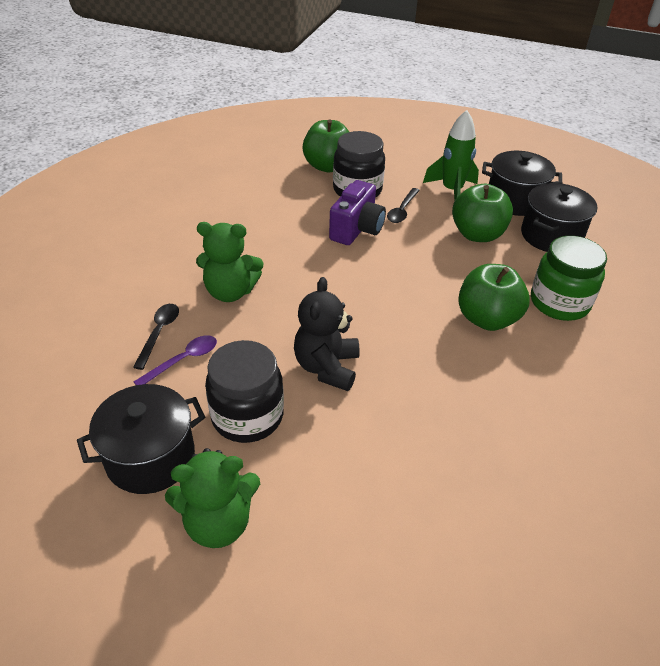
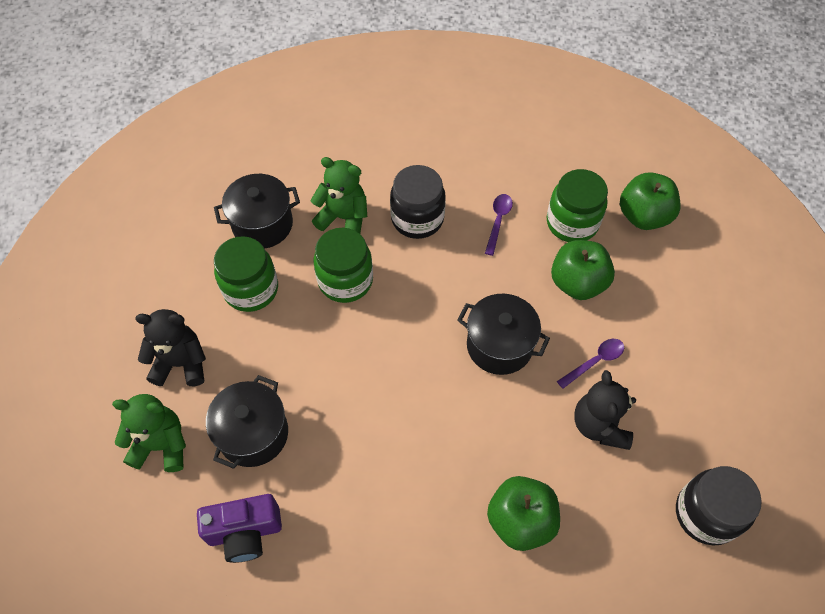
black spoon: 2 -> 0
black teddy bear: 1 -> 2
green jar: 1 -> 3
green rocket: 1 -> 0
purple spoon: 1 -> 2

